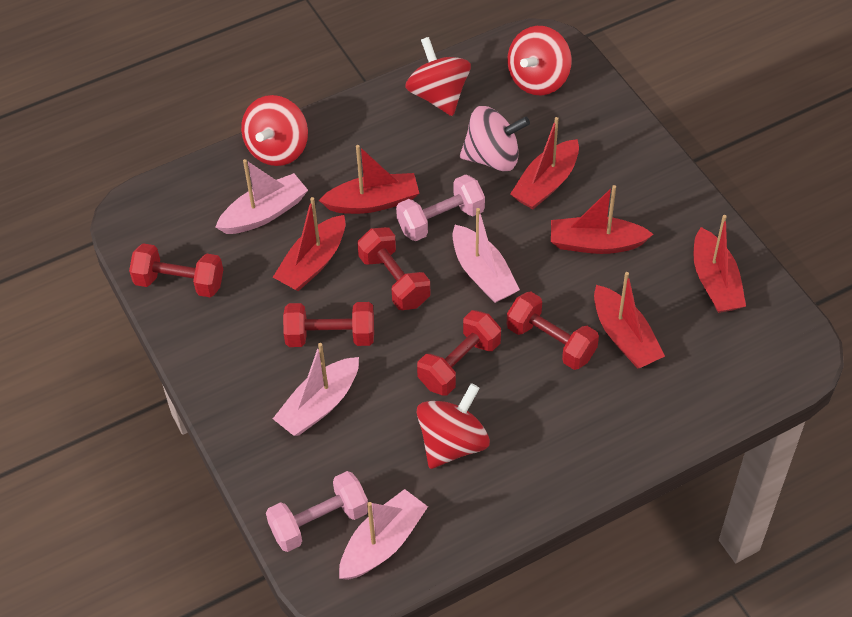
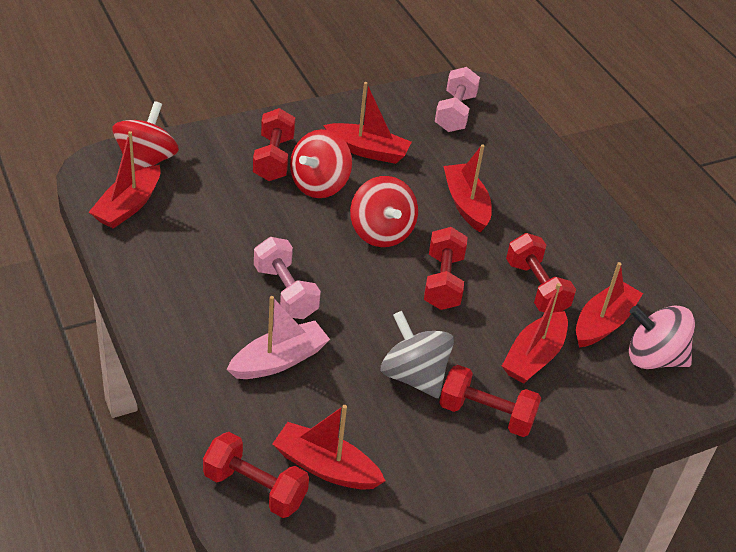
grey spinning top: 0 -> 1
pink boat: 4 -> 1
red spinning top: 4 -> 3

